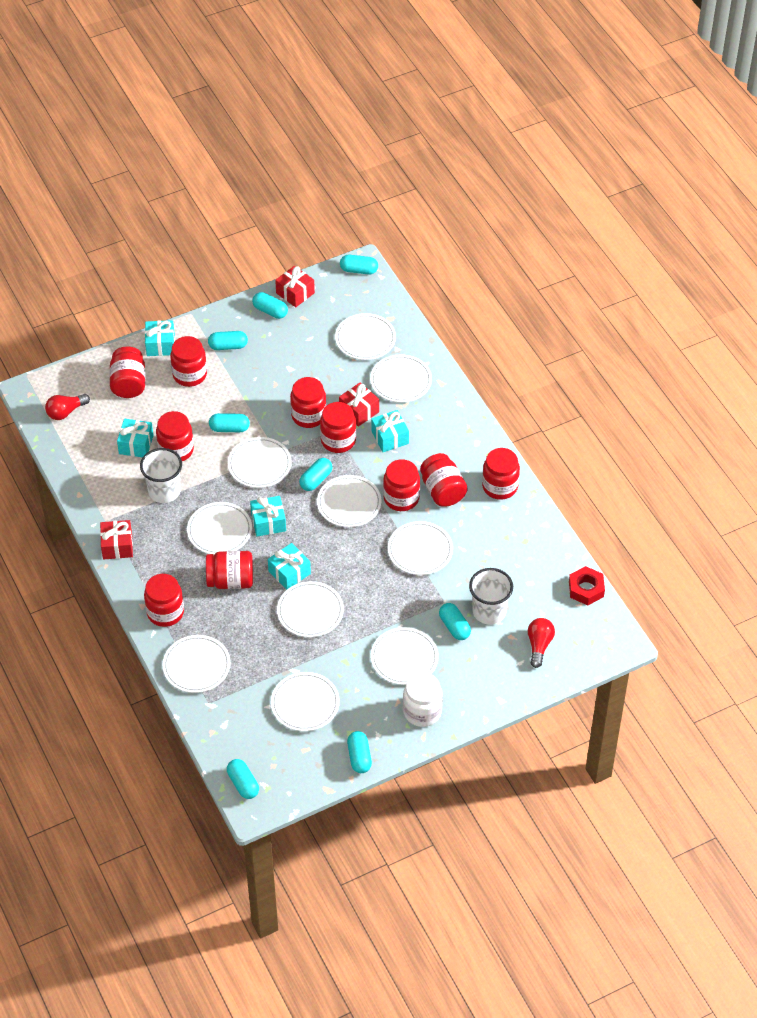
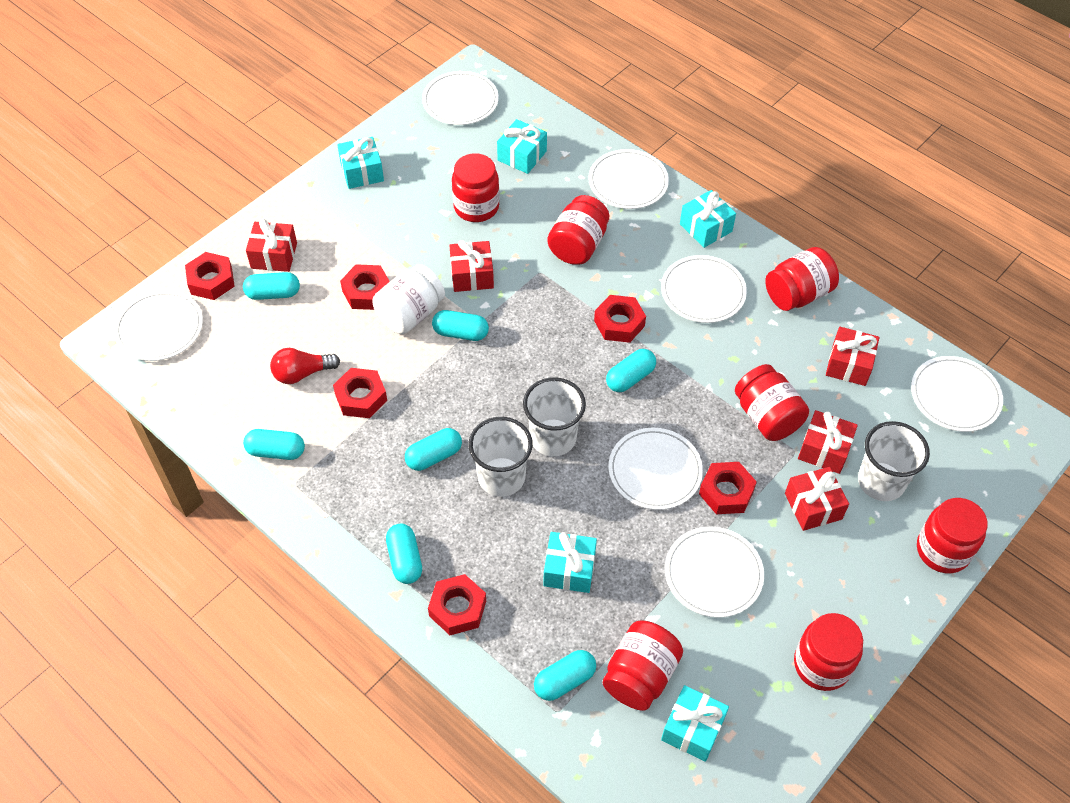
red gift: 3 -> 5
red jar: 10 -> 7
red light bulb: 2 -> 1
red nut: 1 -> 6
turquoise capsule: 8 -> 7
white cup: 2 -> 3
white plate: 10 -> 7

